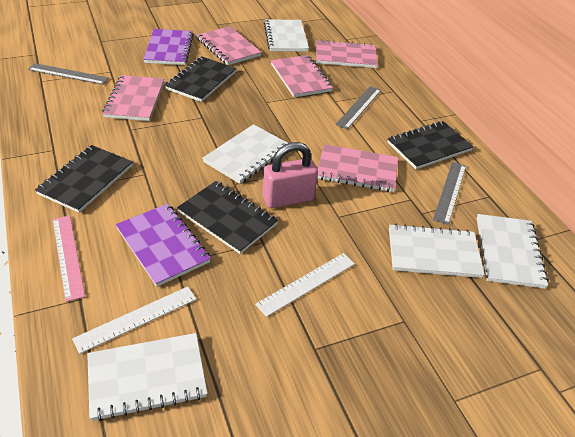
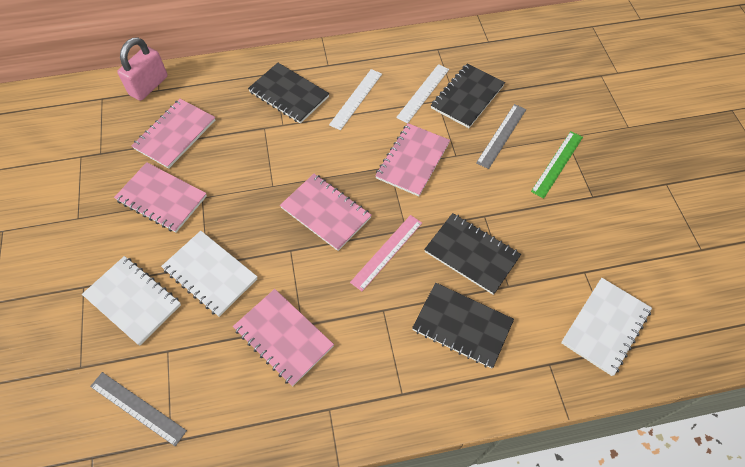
green ruler: 0 -> 1
grey ruler: 3 -> 2
purple notebook: 2 -> 0
white notebook: 5 -> 3

